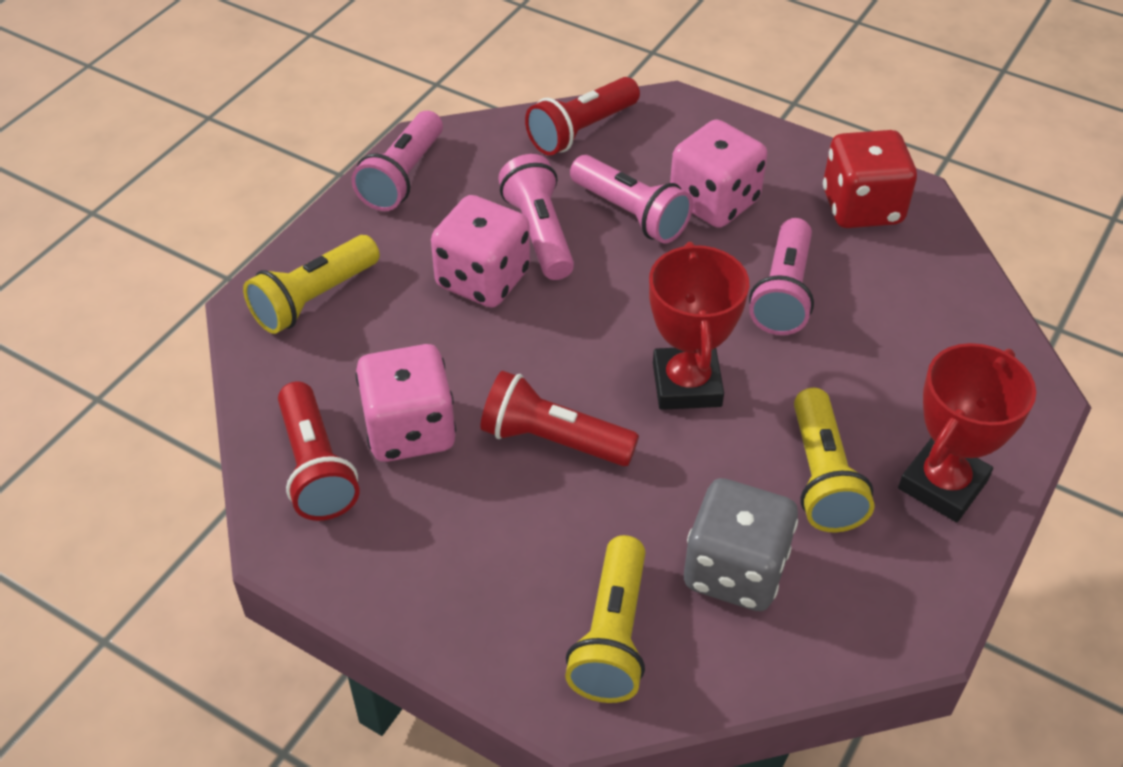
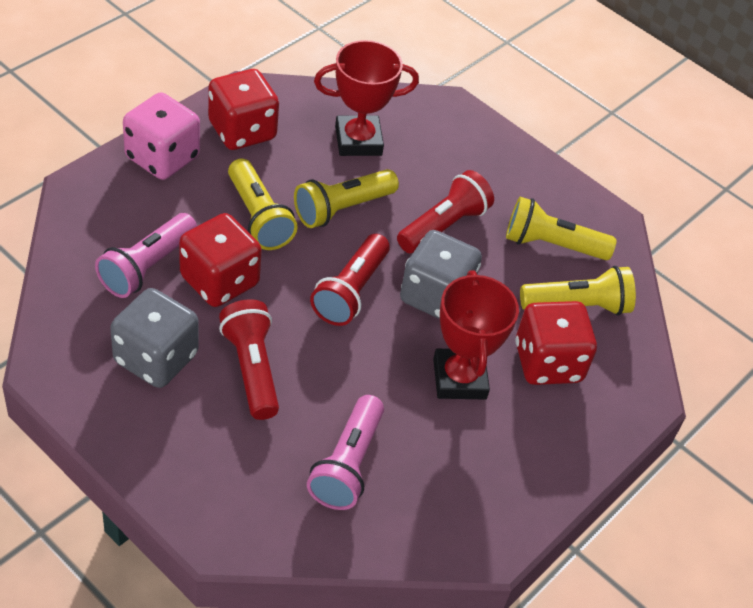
grey dice: 1 -> 2
pink dice: 3 -> 1
pink flashlight: 4 -> 2
red dice: 1 -> 3
yellow flashlight: 3 -> 4

